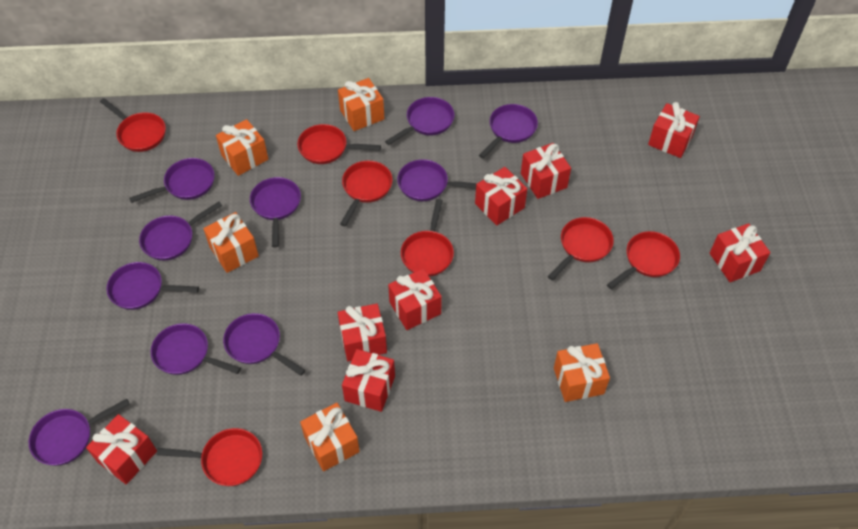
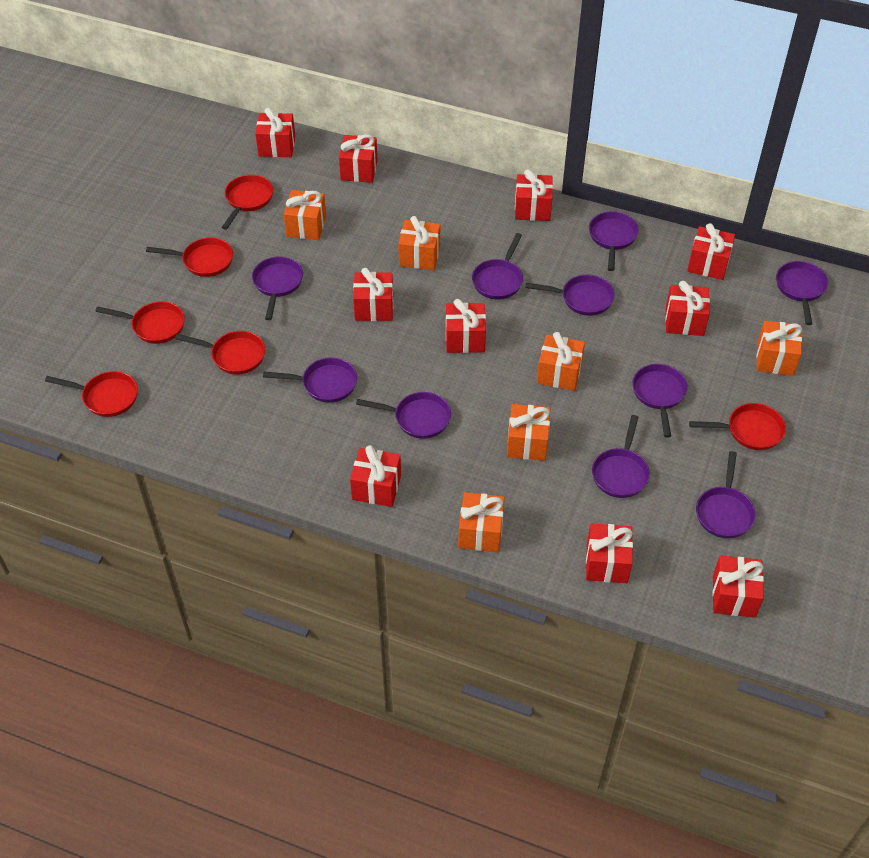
orange gift: 5 -> 6
red gift: 8 -> 10
red pan: 7 -> 6

